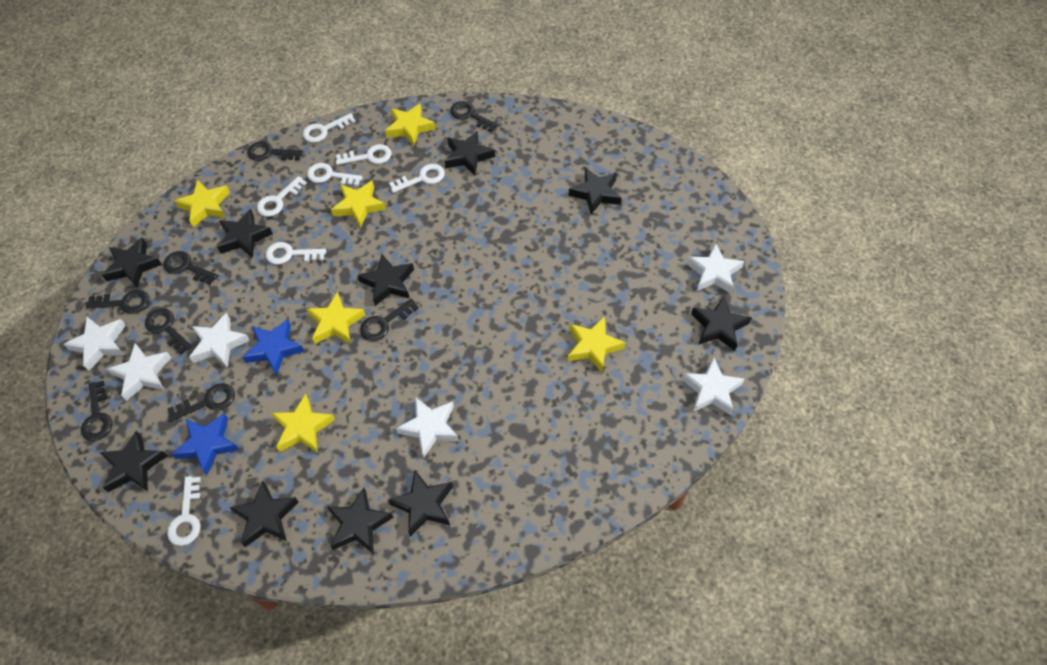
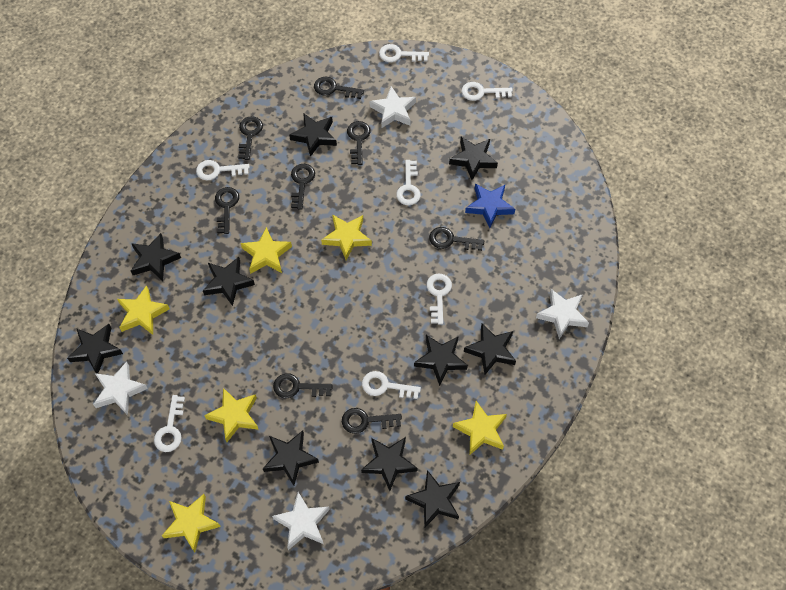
blue star: 2 -> 1
white star: 6 -> 4

